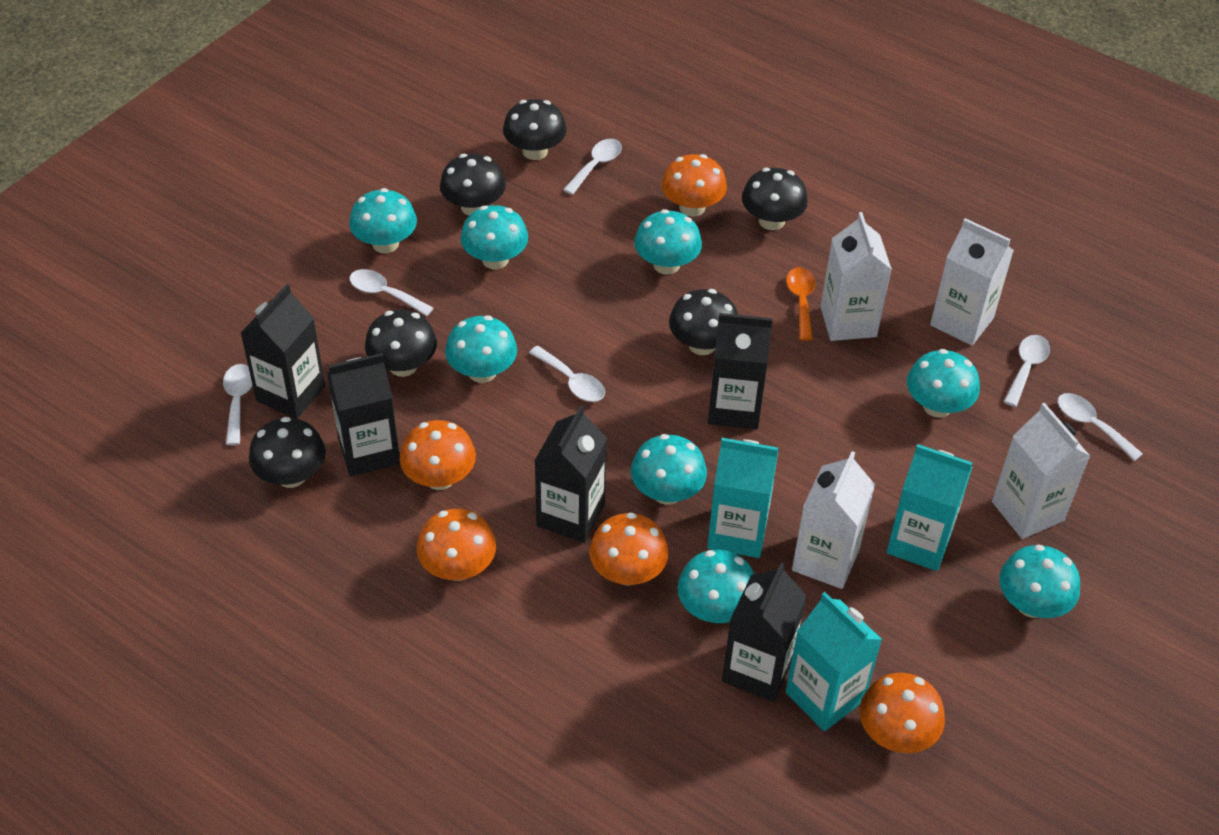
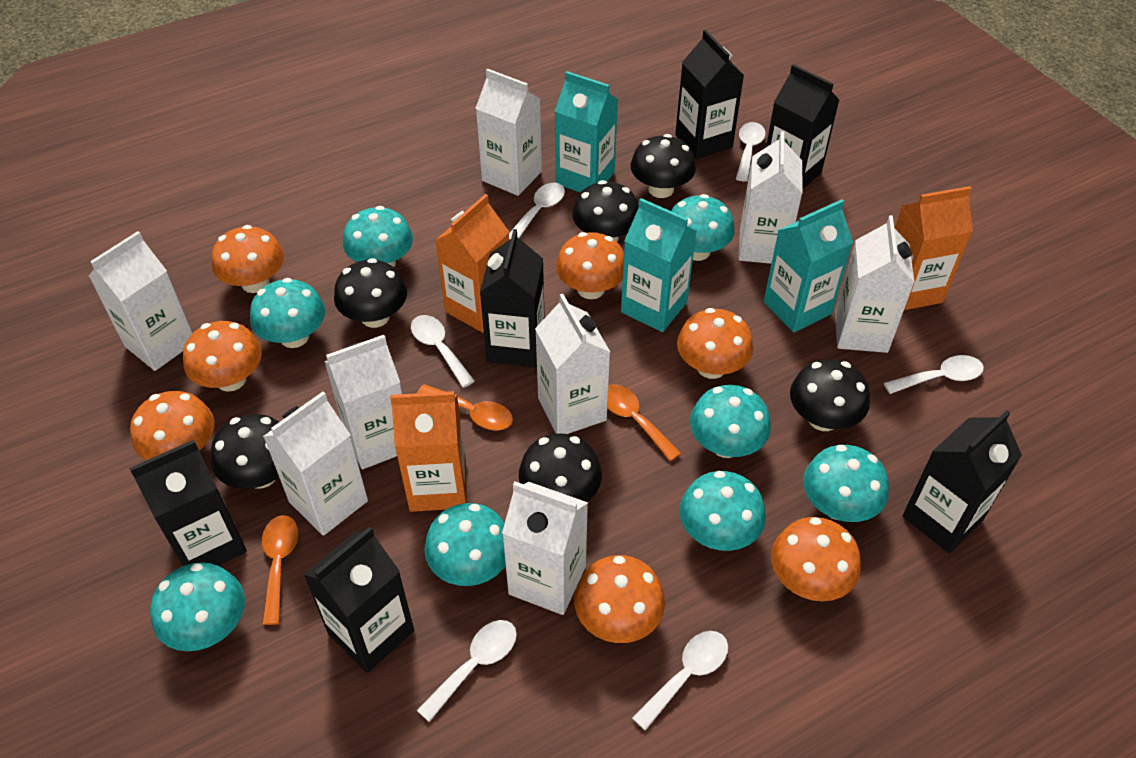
black carton: 5 -> 6
orange carton: 0 -> 3
orange mushroom: 5 -> 7
orange spoon: 1 -> 3
white carton: 4 -> 8

